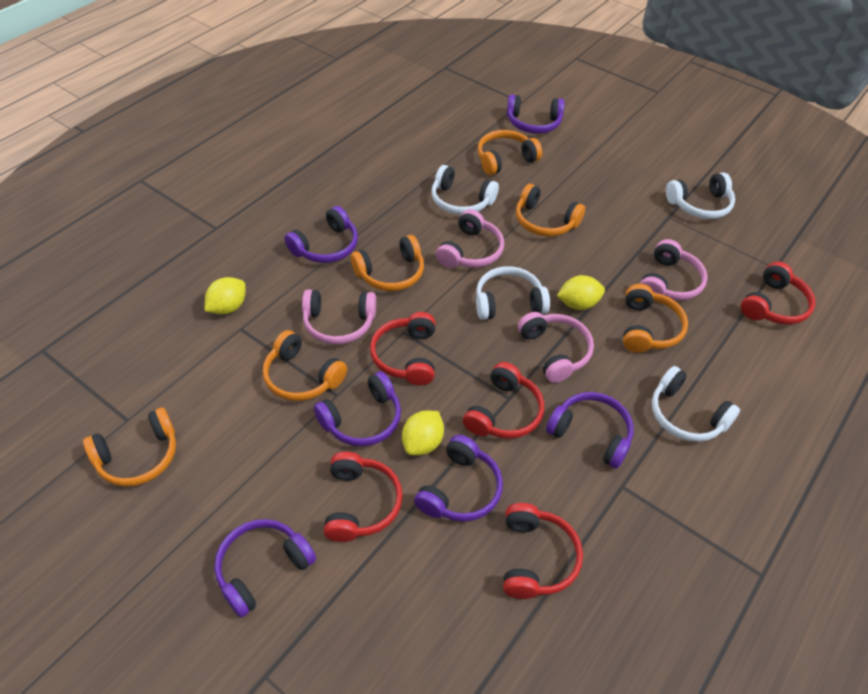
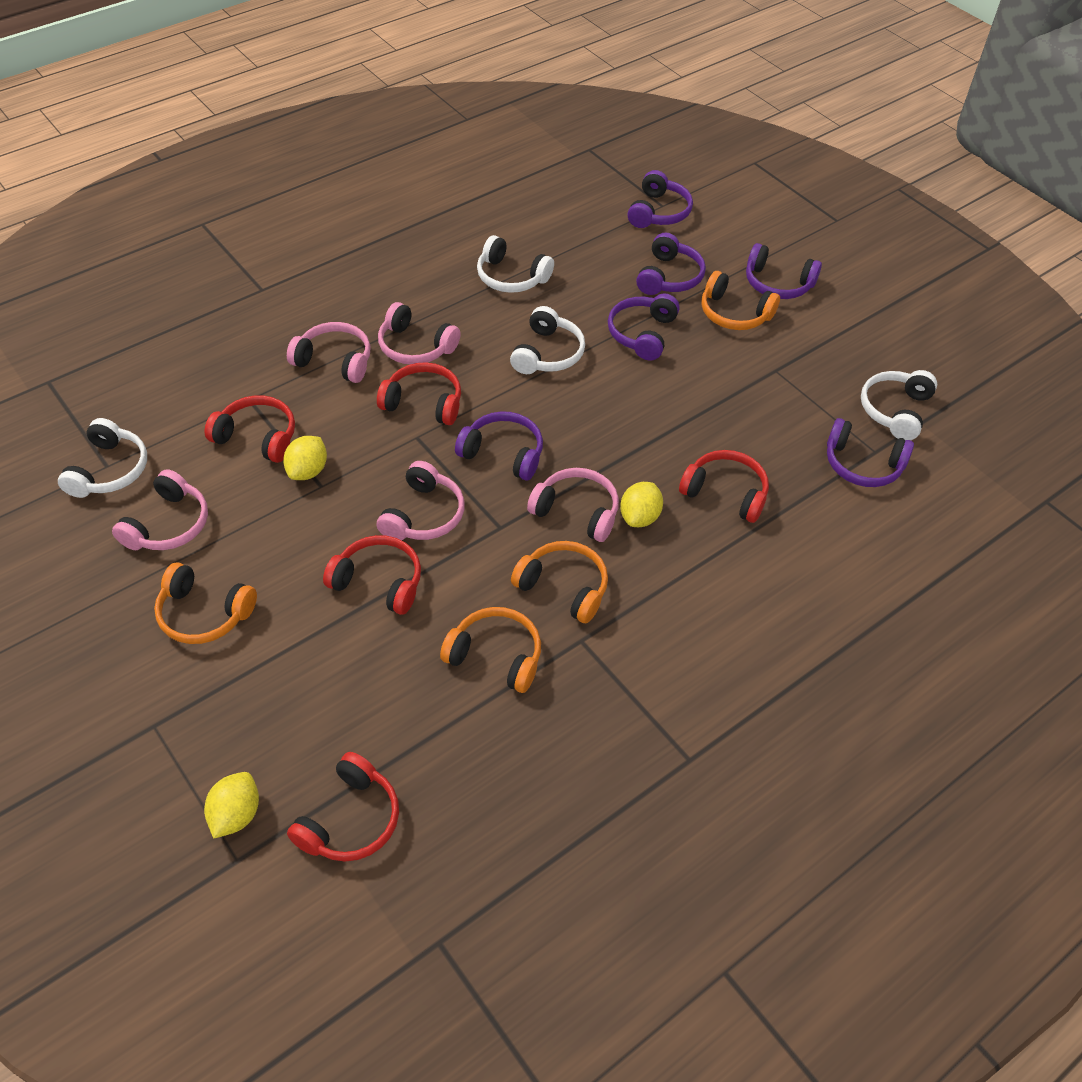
orange headphones: 6 -> 4
pink headphones: 4 -> 5

